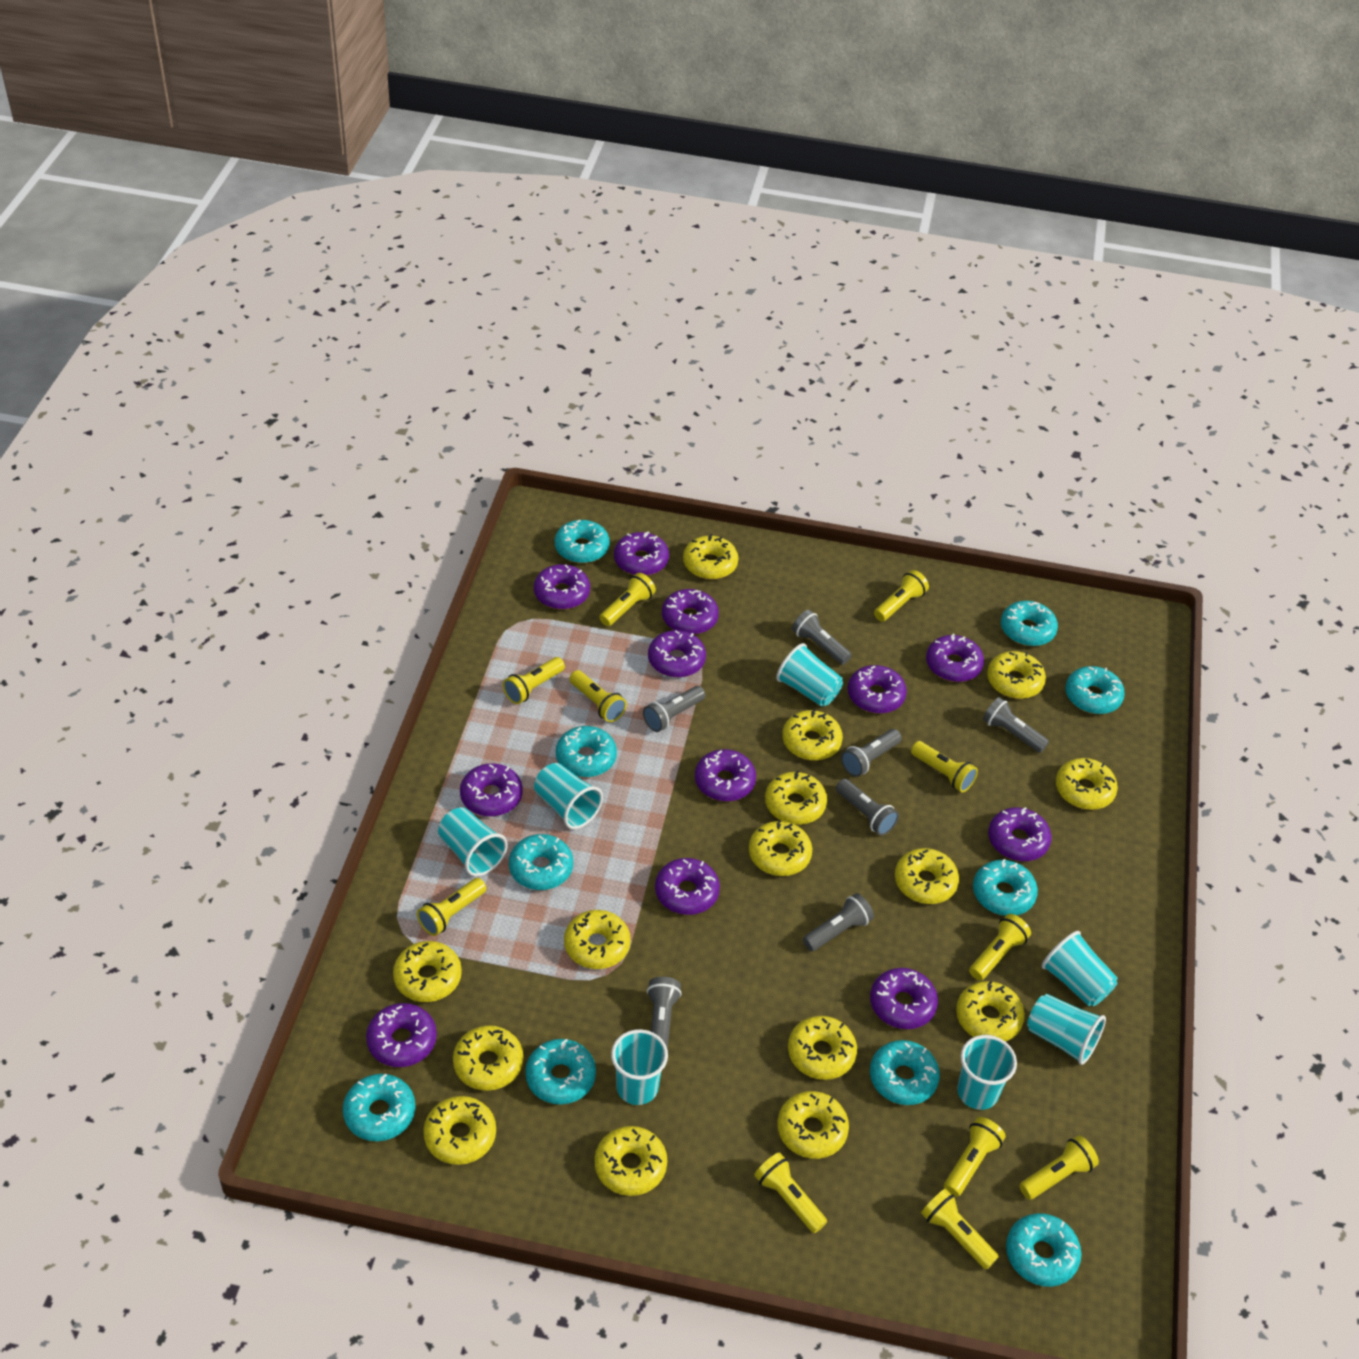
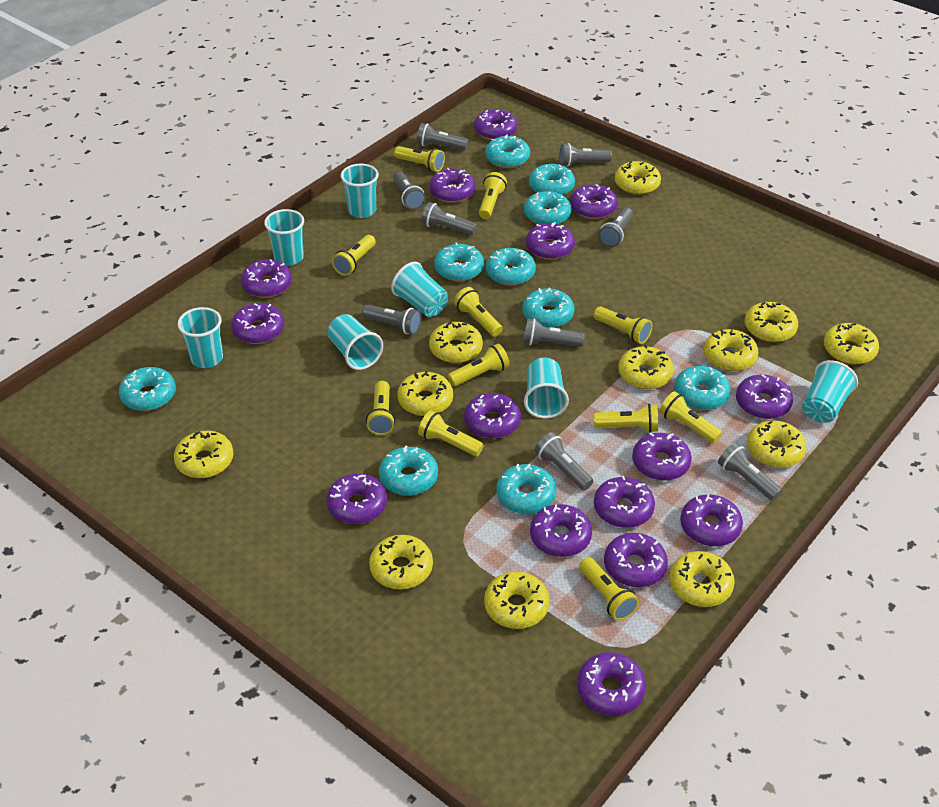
grey flashlight: 7 -> 9
purple donut: 12 -> 15
yellow donut: 15 -> 12

